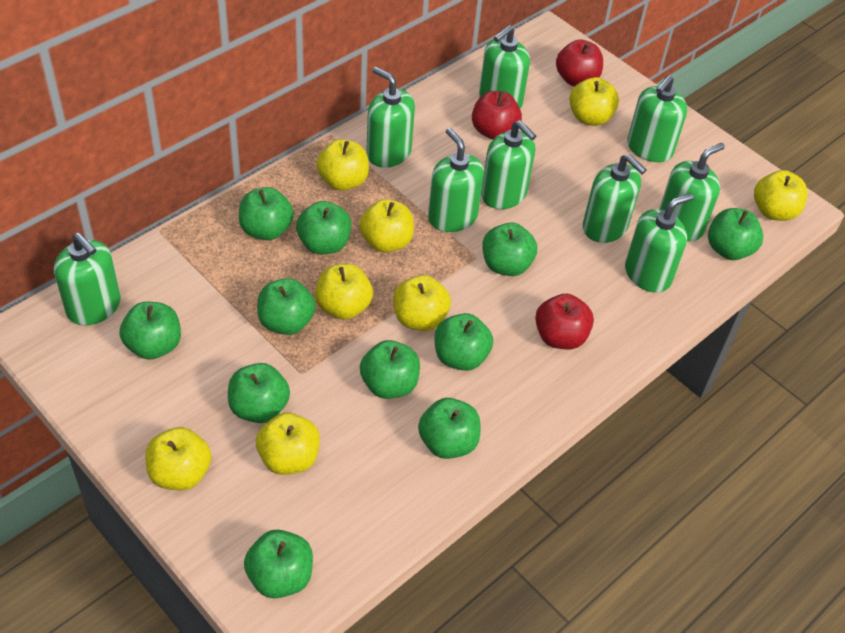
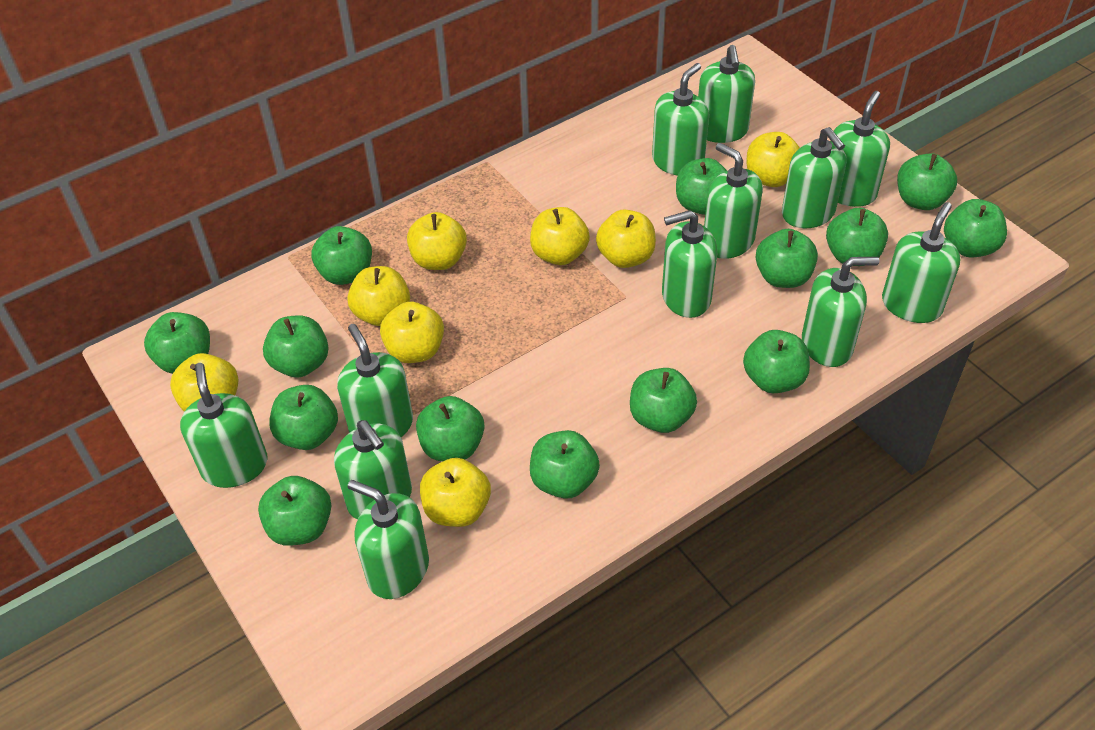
green apple: 11 -> 14
green soap dispenser: 9 -> 12
red apple: 3 -> 0

